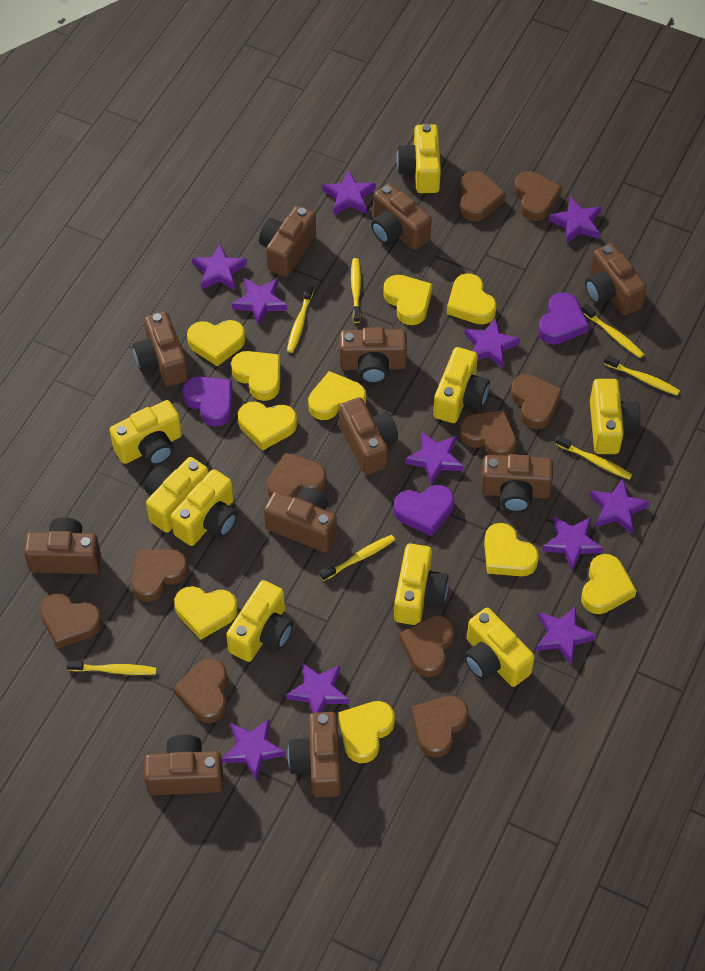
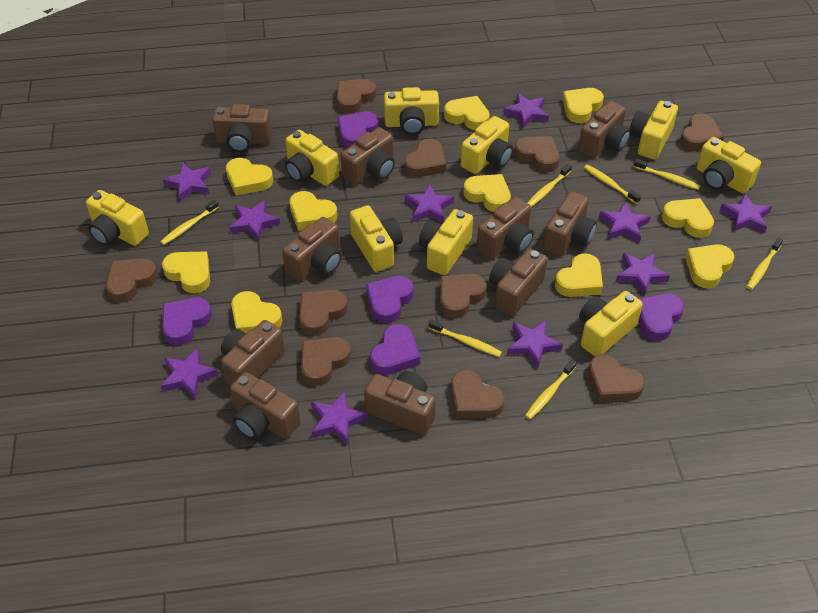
brown camera: 11 -> 10
purple heart: 3 -> 5
purple star: 11 -> 10

